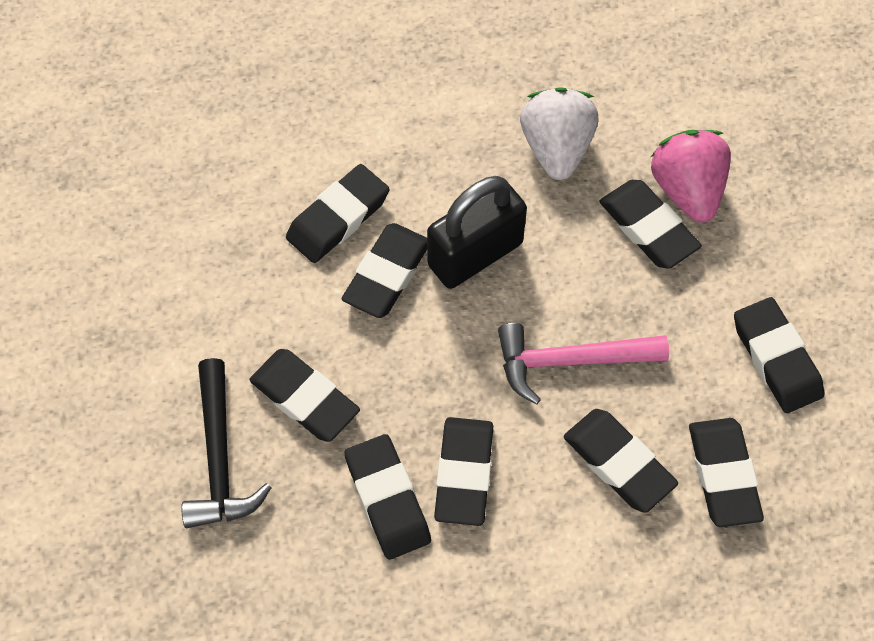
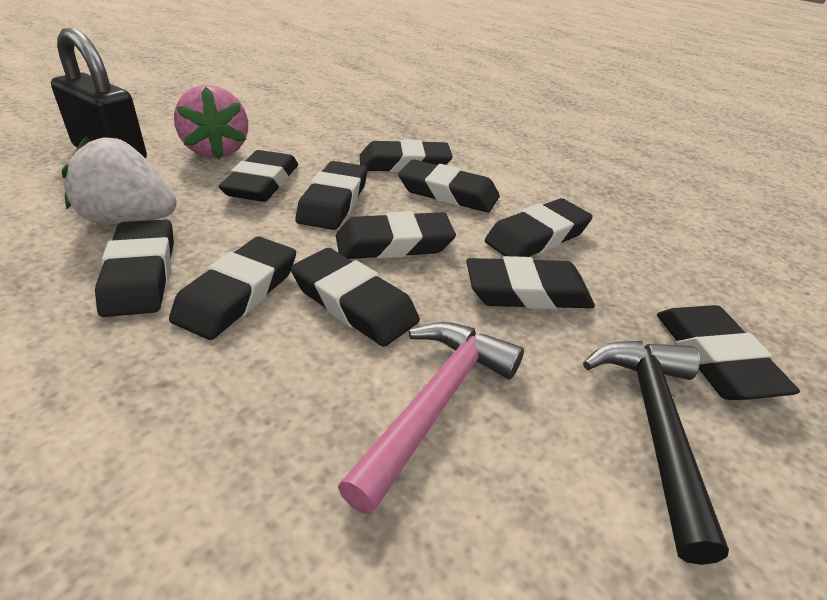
black eraser: 9 -> 11

